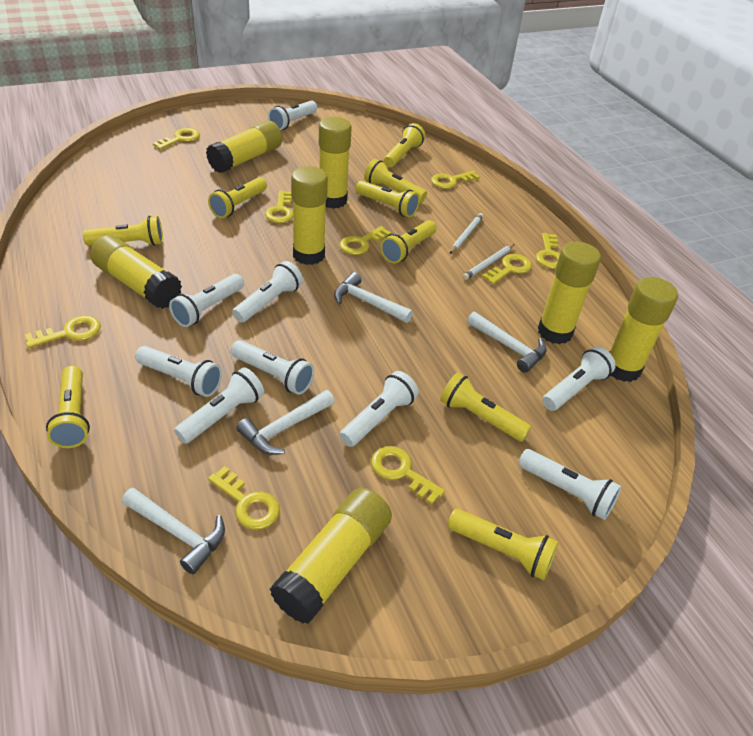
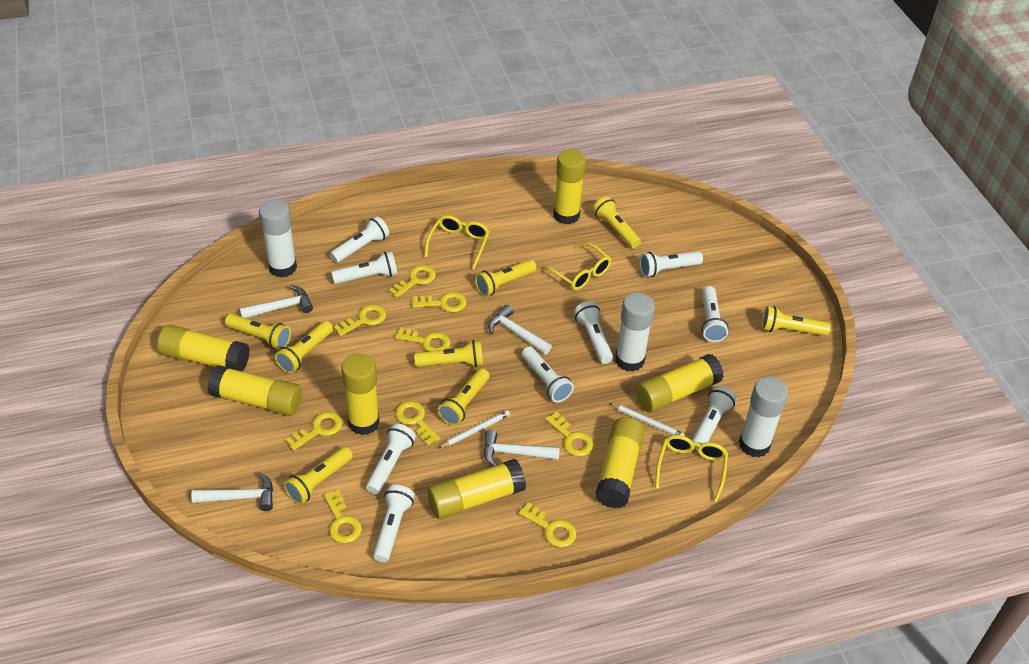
white glue stick: 0 -> 3
yellow flashlight: 9 -> 8
yellow glasses: 0 -> 3

